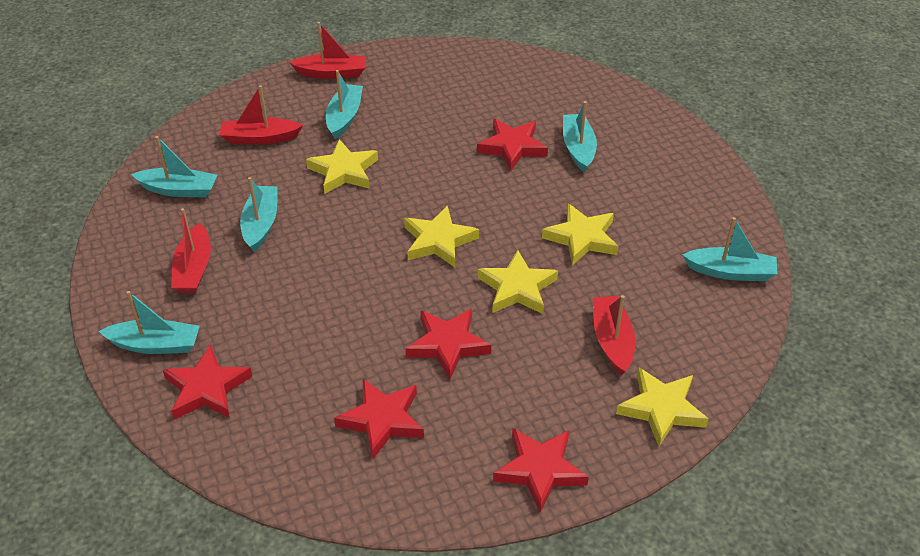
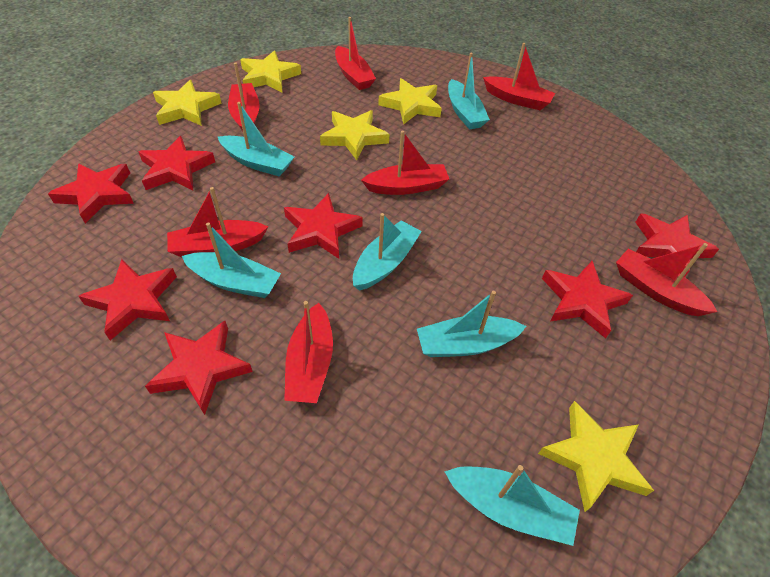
red boat: 4 -> 7
red star: 5 -> 7

